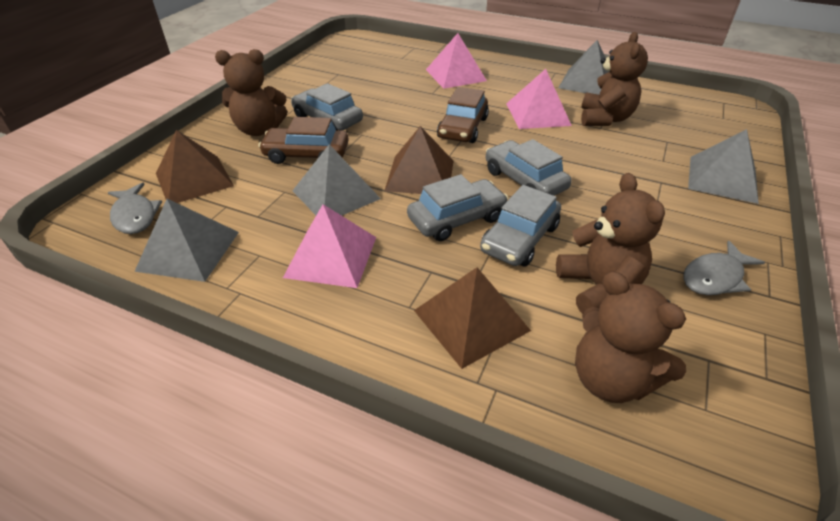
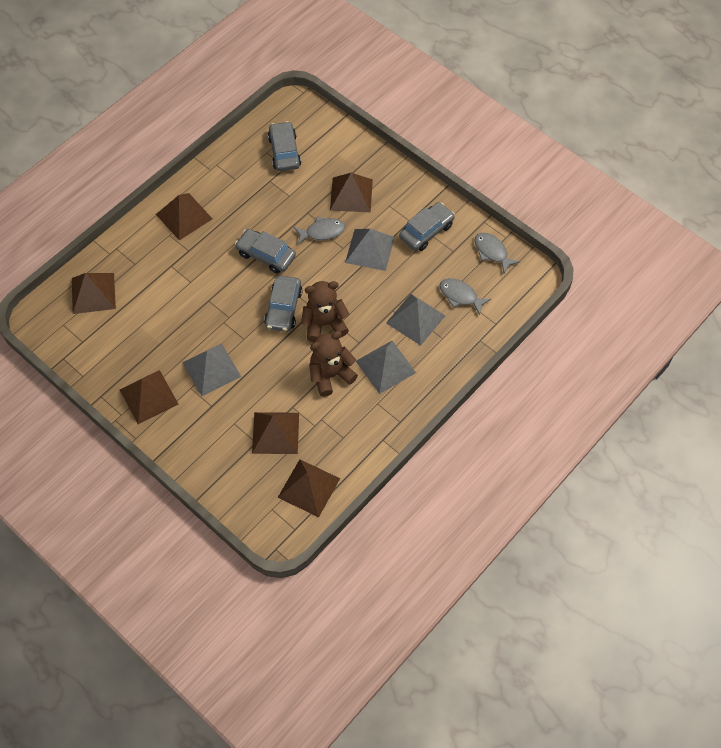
brown car: 2 -> 0
brown pyramid: 3 -> 6
brown teddy bear: 4 -> 2
grey fish: 2 -> 3
pink pyramid: 3 -> 0

